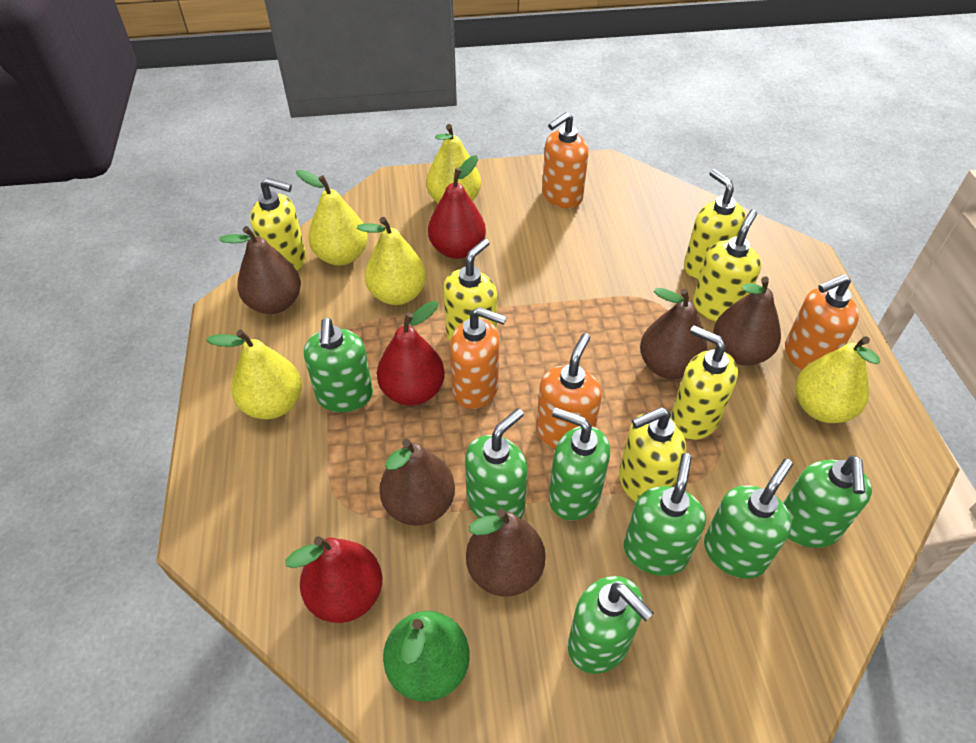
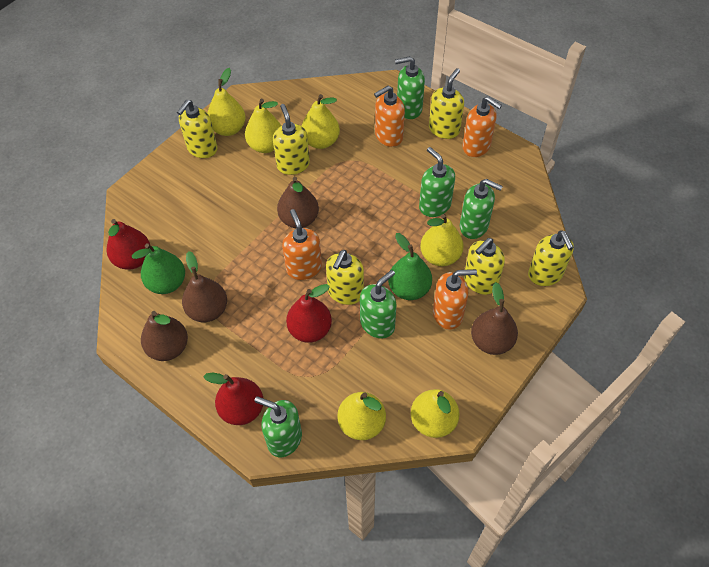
brown pear: 5 -> 4
green pear: 1 -> 2
green soap dispenser: 7 -> 5
yellow pear: 5 -> 6

